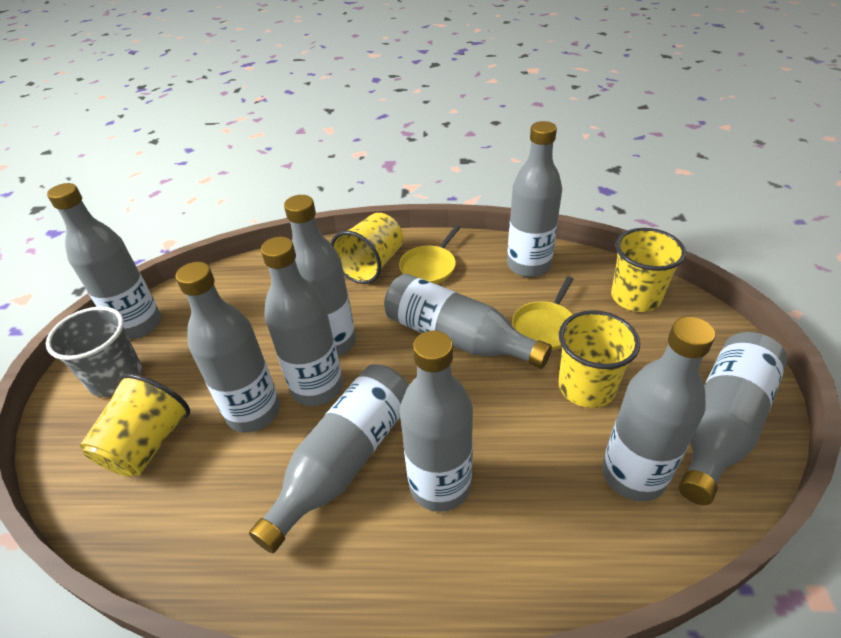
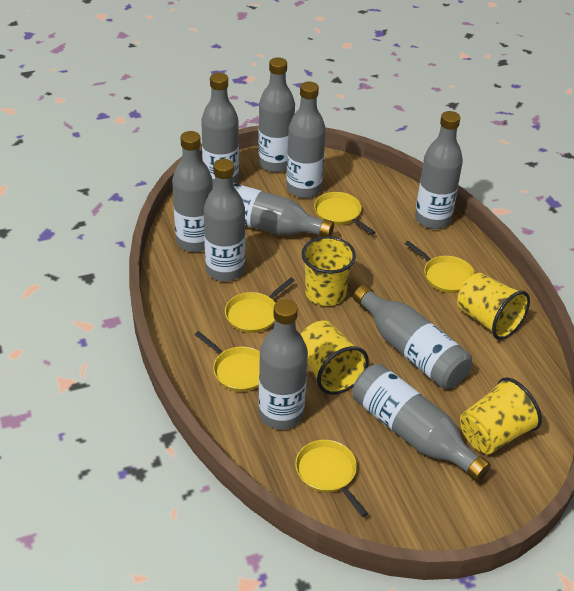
grey cup: 1 -> 0
yellow pan: 2 -> 5

